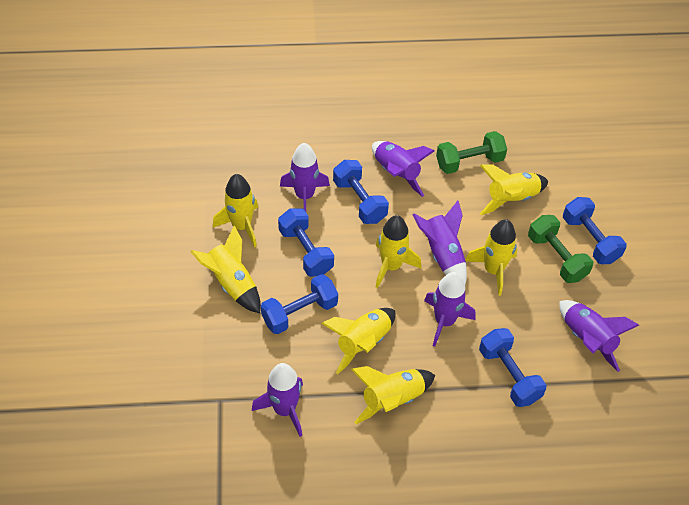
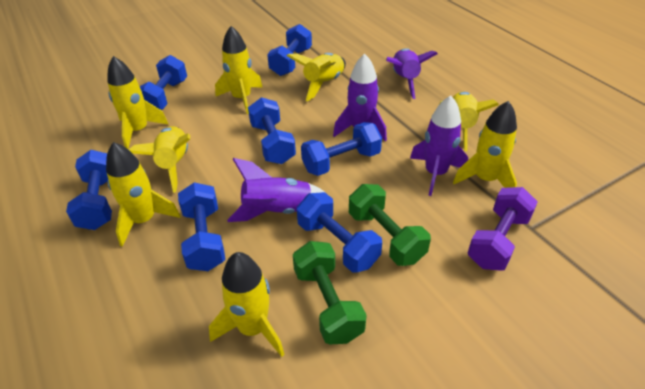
blue dumbbell: 5 -> 7
purple dumbbell: 0 -> 1
purple rocket: 6 -> 4
yellow rocket: 7 -> 8

